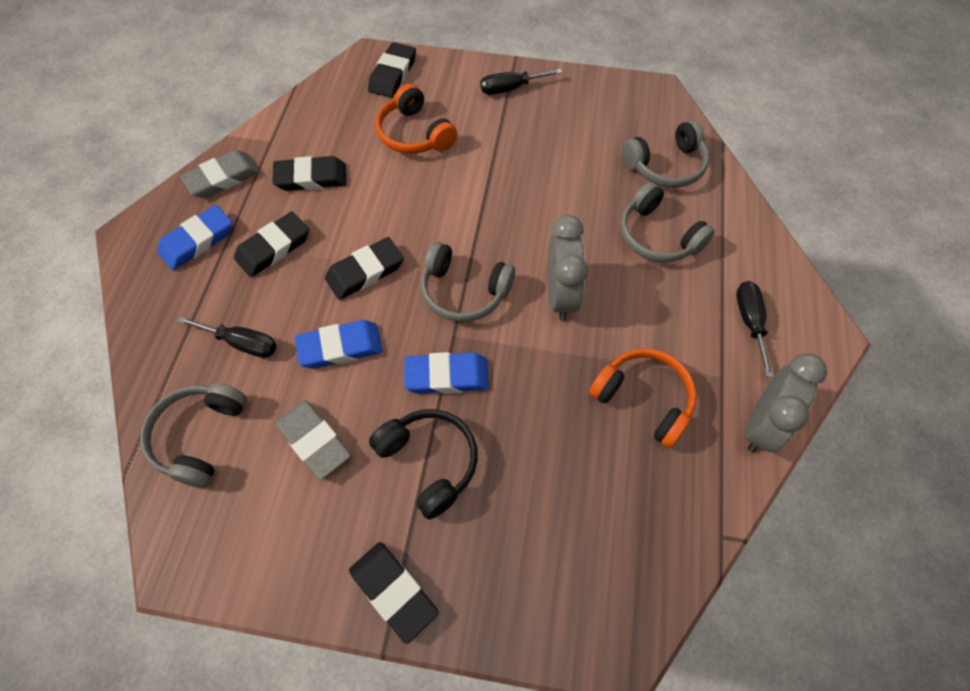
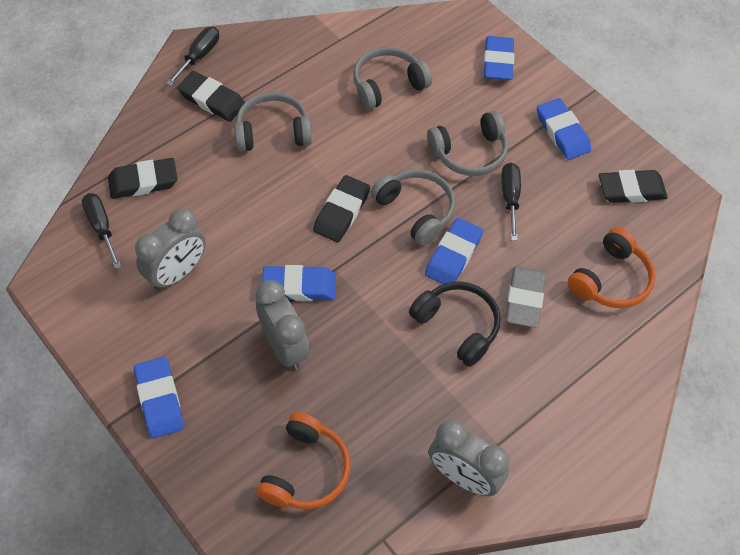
black eraser: 5 -> 4
blue eraser: 3 -> 5
grey clock: 2 -> 3
grey eraser: 2 -> 1

